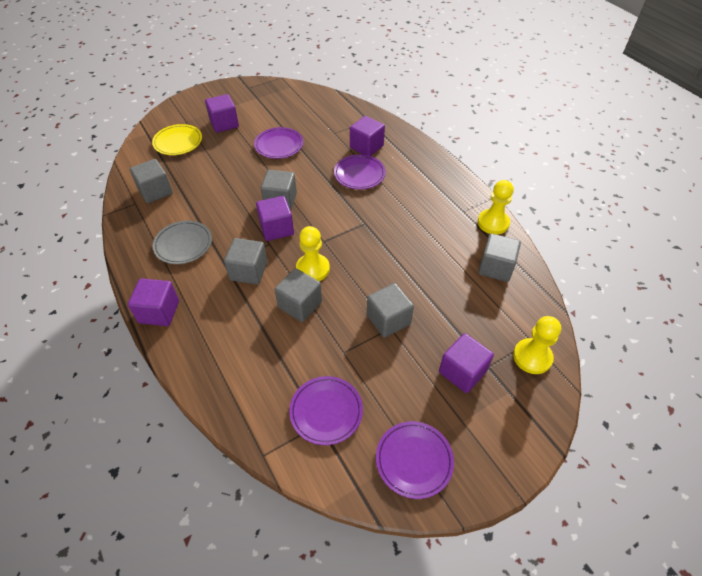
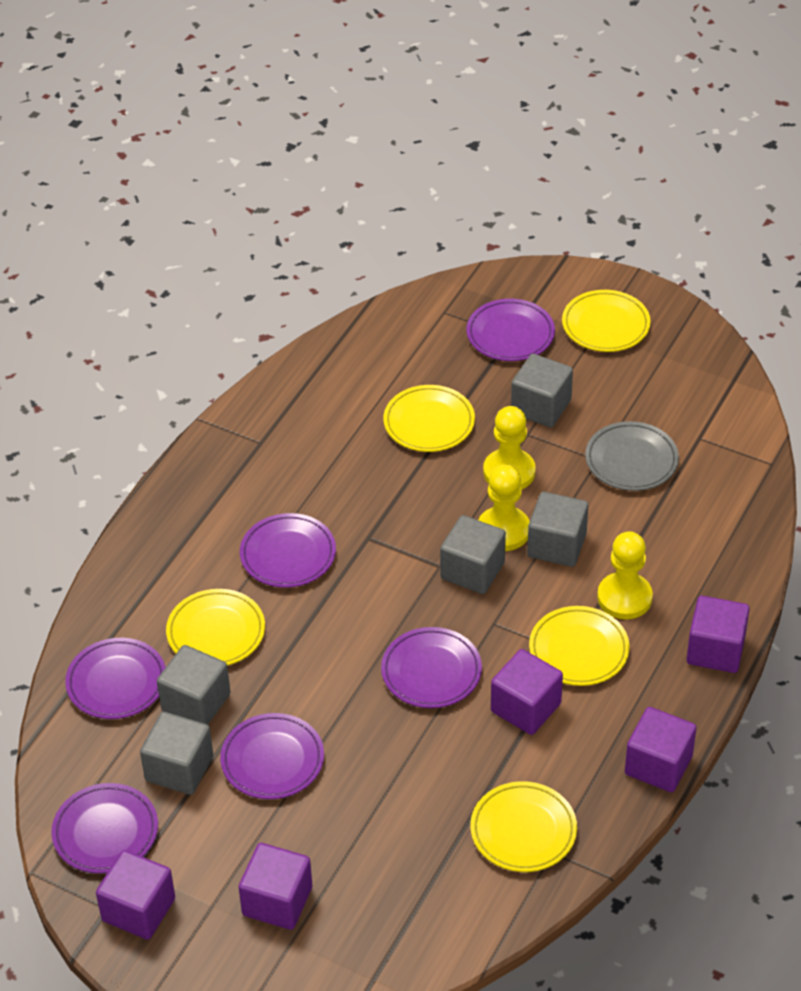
grey cube: 6 -> 5
purple plate: 4 -> 6
yellow plate: 1 -> 5

